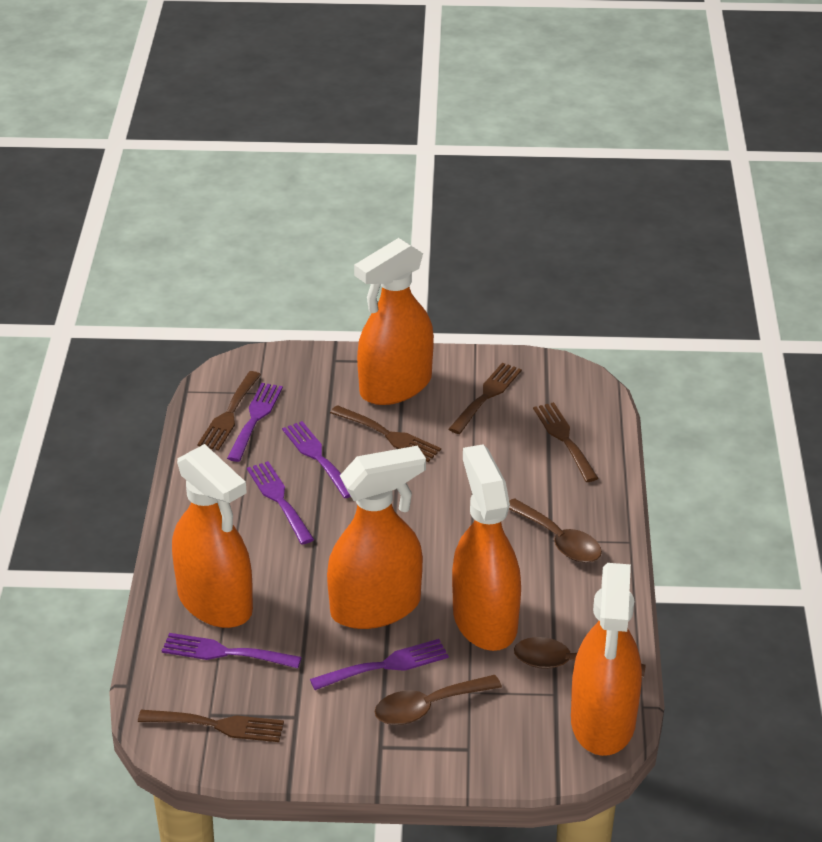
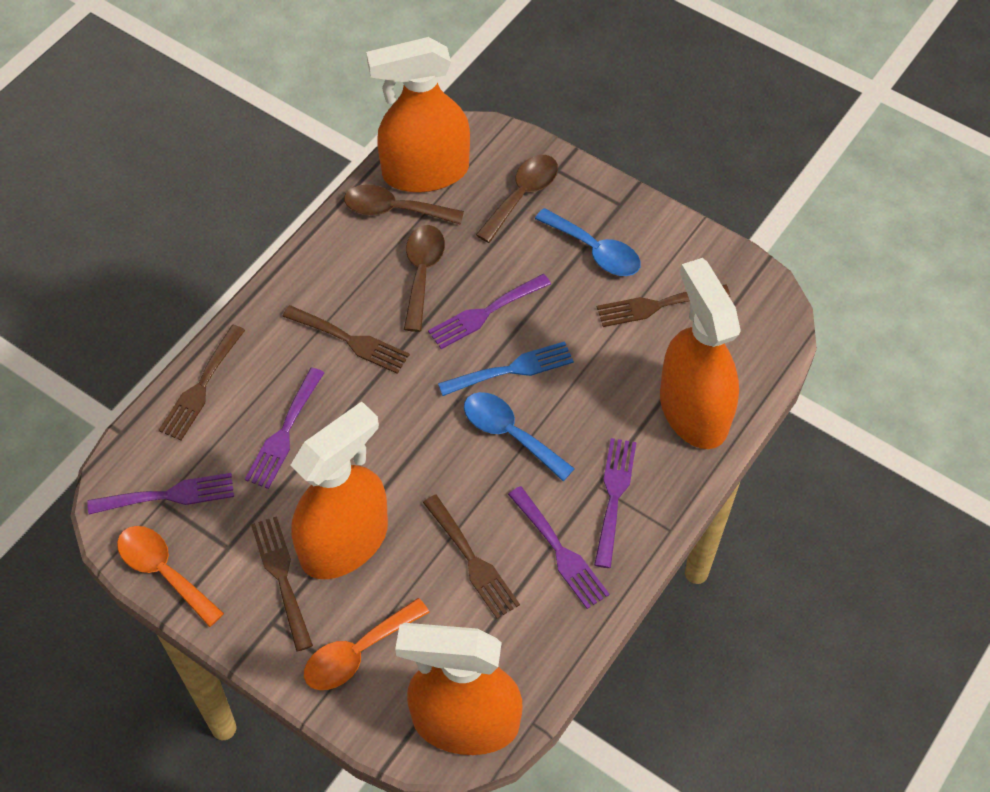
blue fork: 0 -> 1
blue spoon: 0 -> 2
orange spoon: 0 -> 2
orange spray bottle: 5 -> 4

